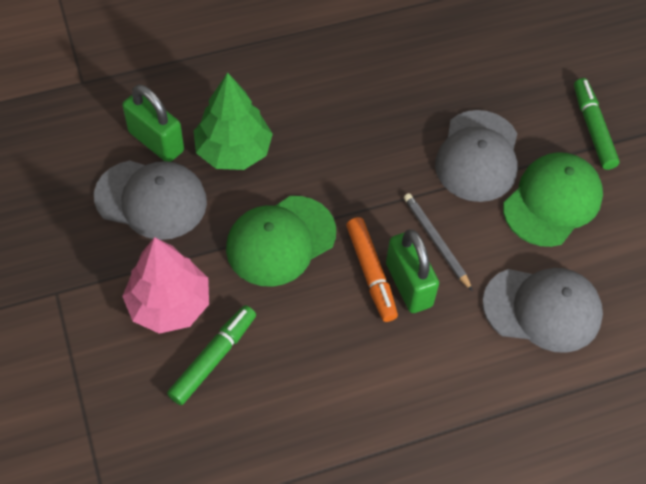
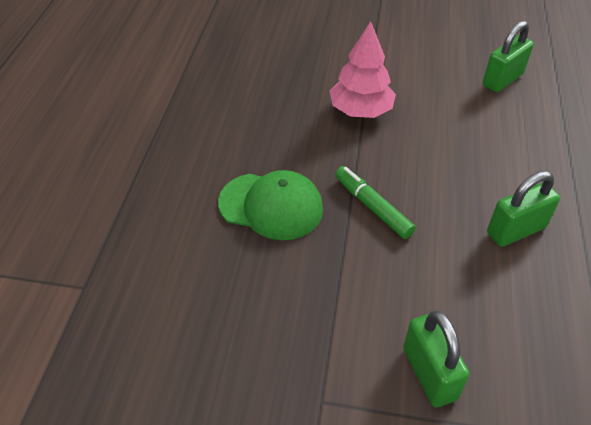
green cap: 2 -> 1
green marker: 2 -> 1
green padlock: 2 -> 3
green tree: 1 -> 0
grey cap: 3 -> 0
grey pencil: 1 -> 0
orange marker: 1 -> 0

